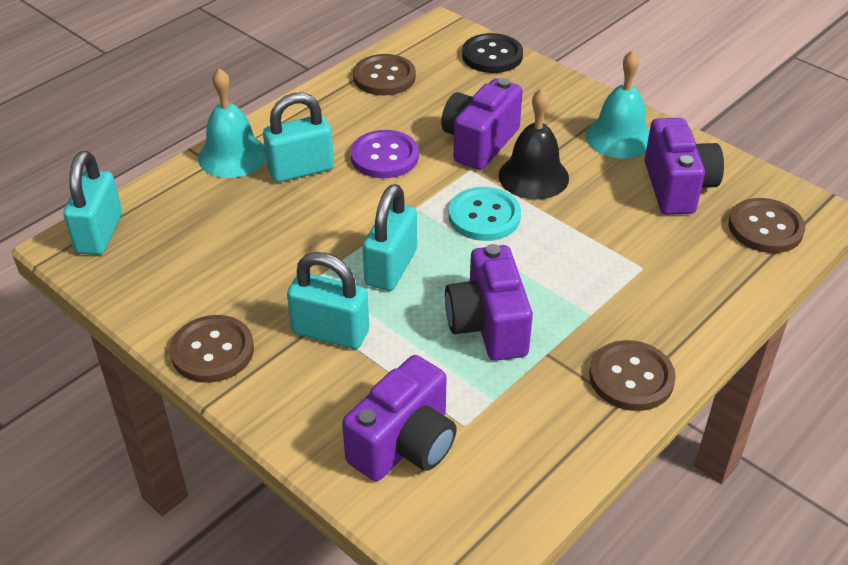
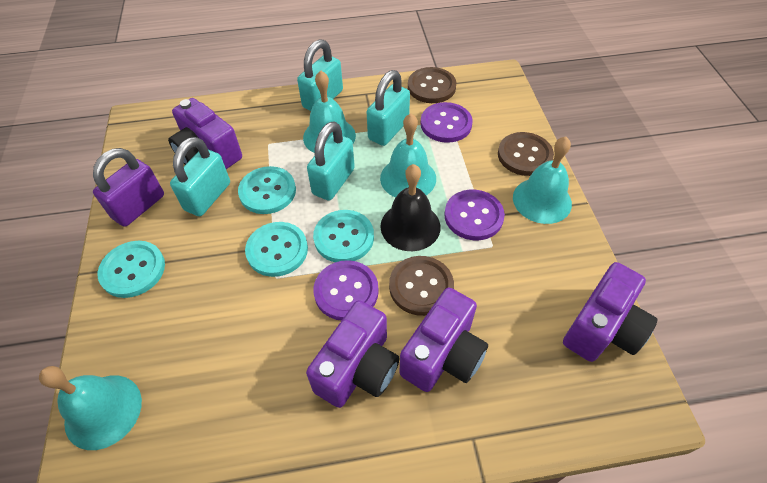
black button: 1 -> 0
brown button: 4 -> 3
purple button: 1 -> 3
purple padlock: 0 -> 1
turquoise bell: 2 -> 4
turquoise button: 1 -> 4

